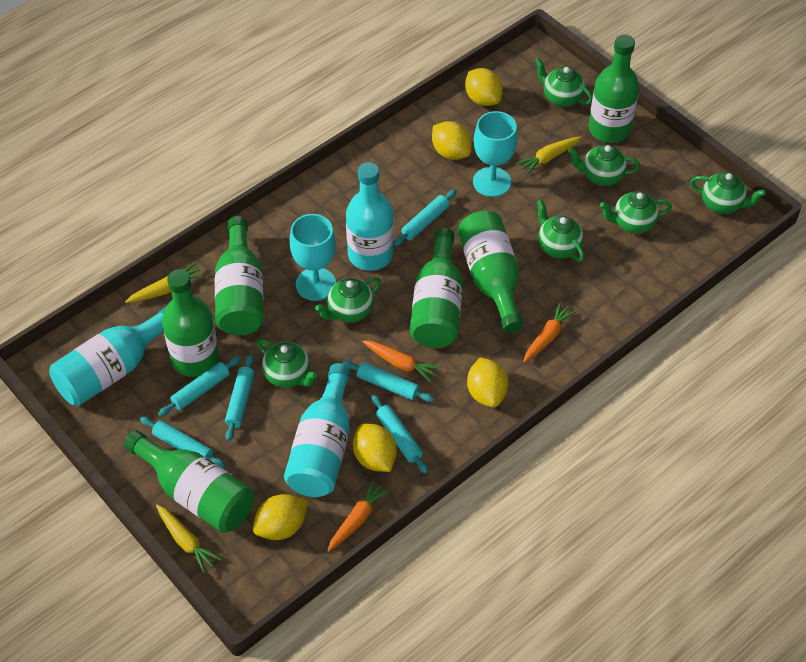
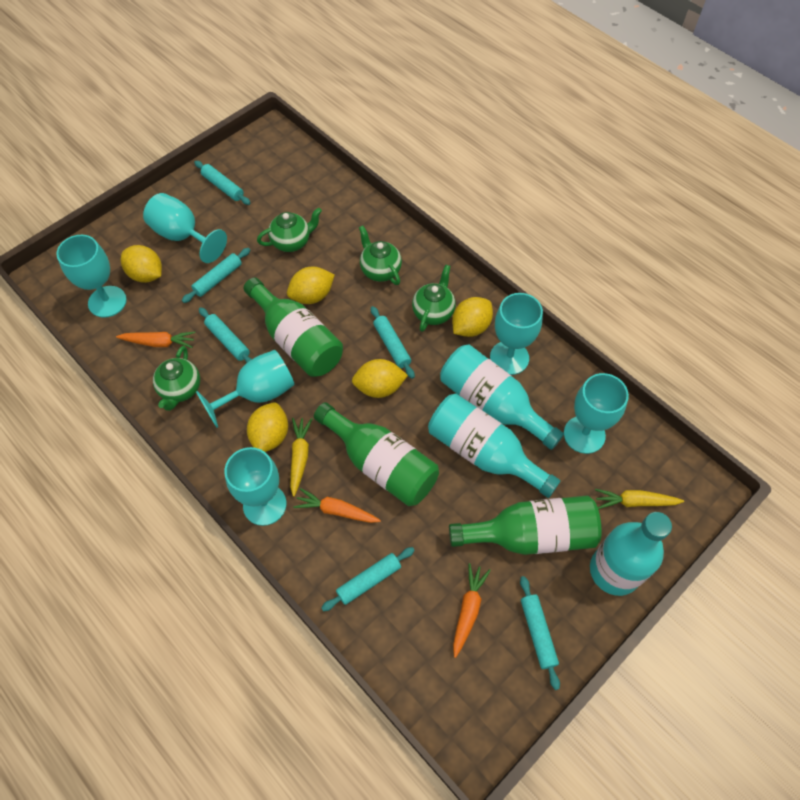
green bottle: 6 -> 3
green teapot: 7 -> 4
turquoise goblet: 2 -> 6
yellow carrot: 3 -> 2

